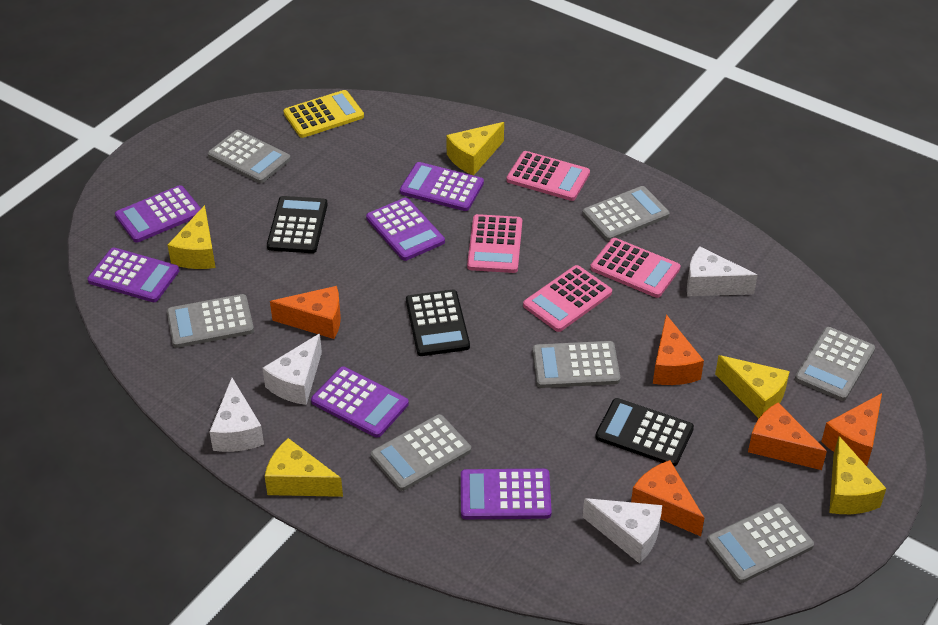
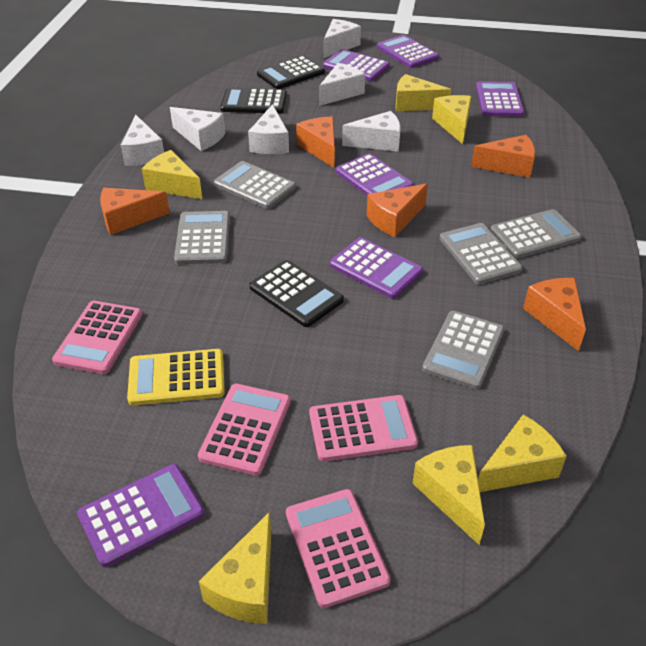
grey calculator: 7 -> 5
white cheese: 4 -> 6
yellow cheese: 5 -> 6

